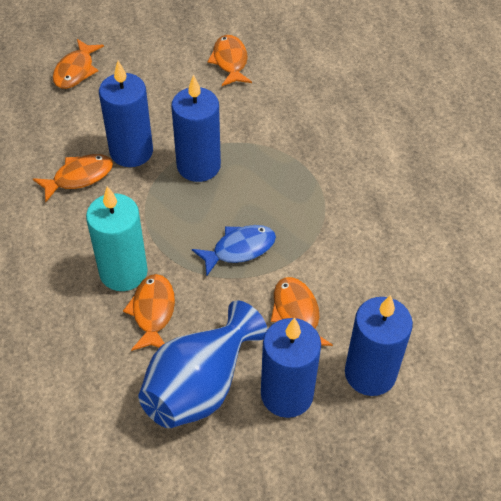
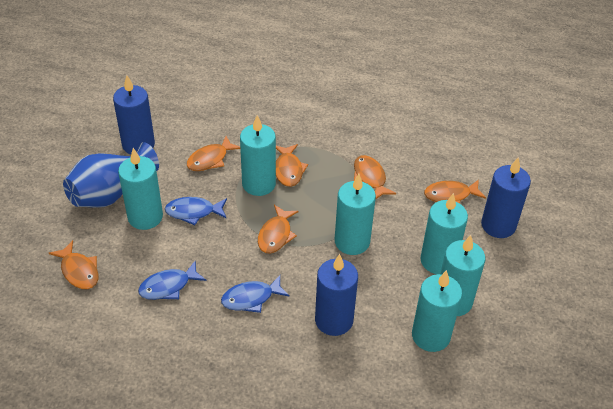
blue candle: 4 -> 3
blue fish: 1 -> 3
orange fish: 5 -> 6
turquoise candle: 1 -> 6

